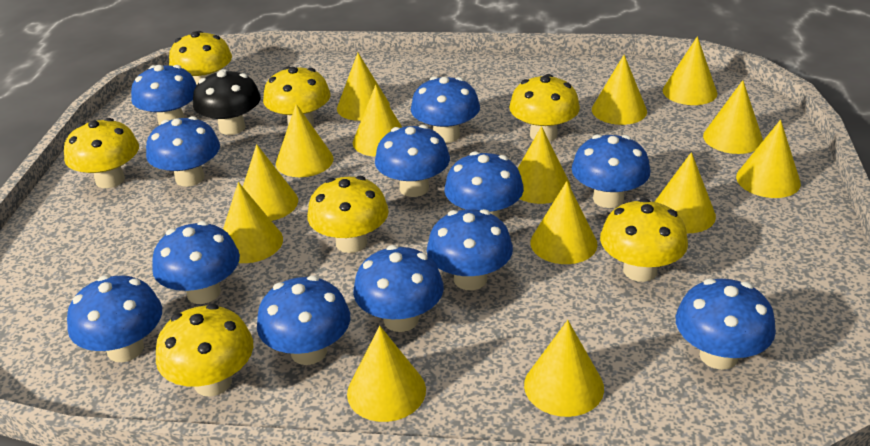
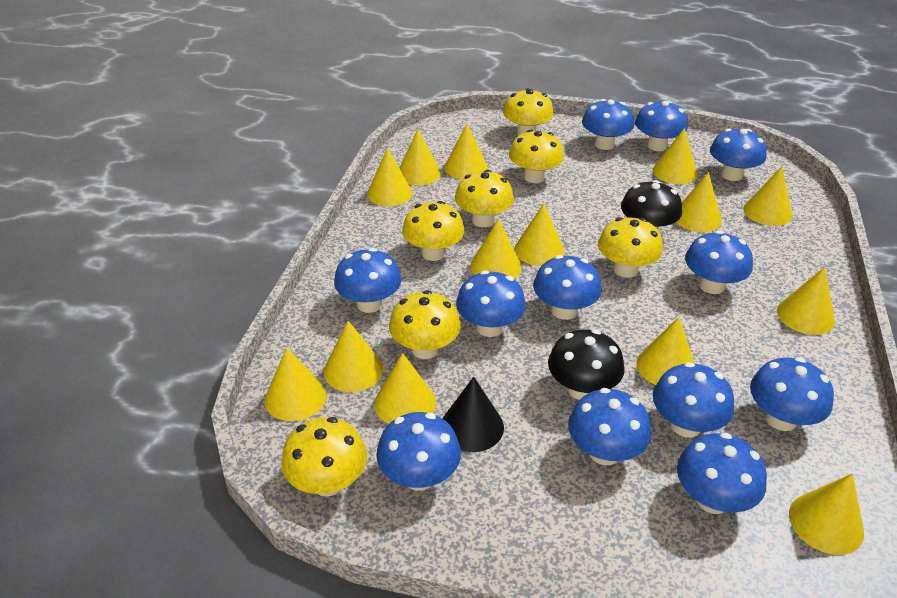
black cone: 0 -> 1
black mushroom: 1 -> 2

